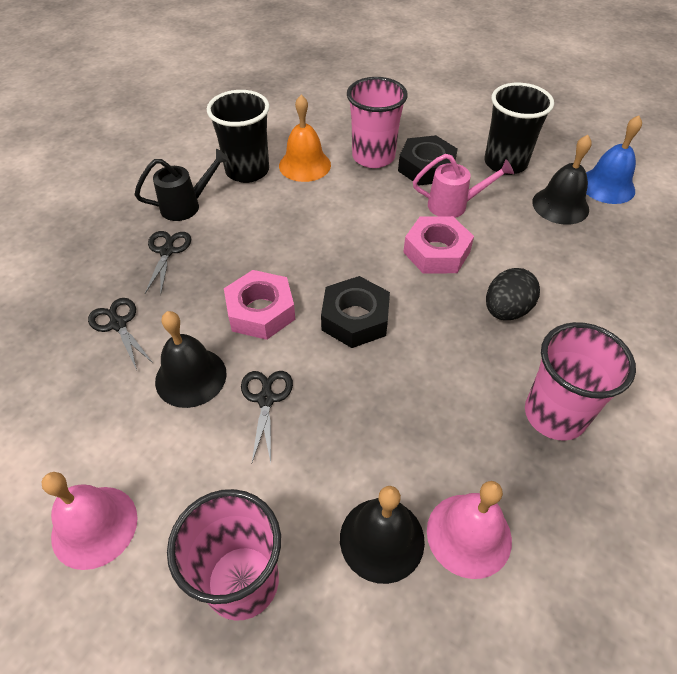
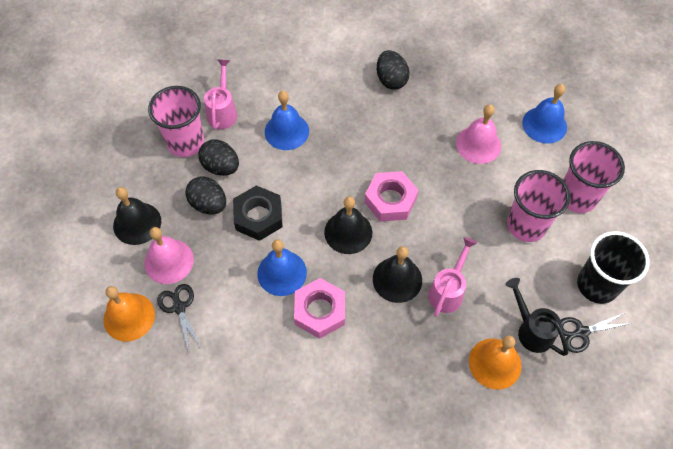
black cup: 2 -> 1
black egg: 1 -> 3
black nut: 2 -> 1
black scissors: 3 -> 2
blue bell: 1 -> 3
orange bell: 1 -> 2
pink watering can: 1 -> 2

